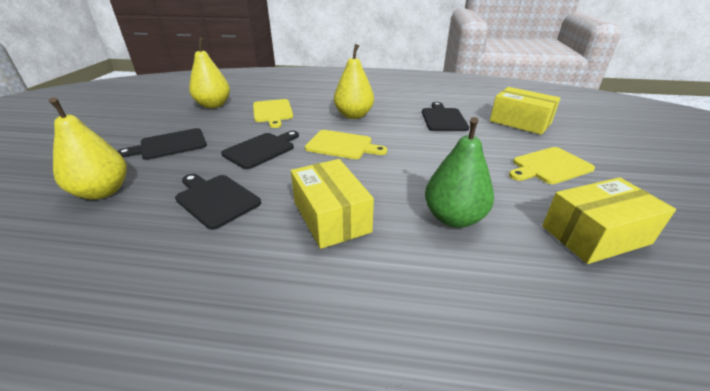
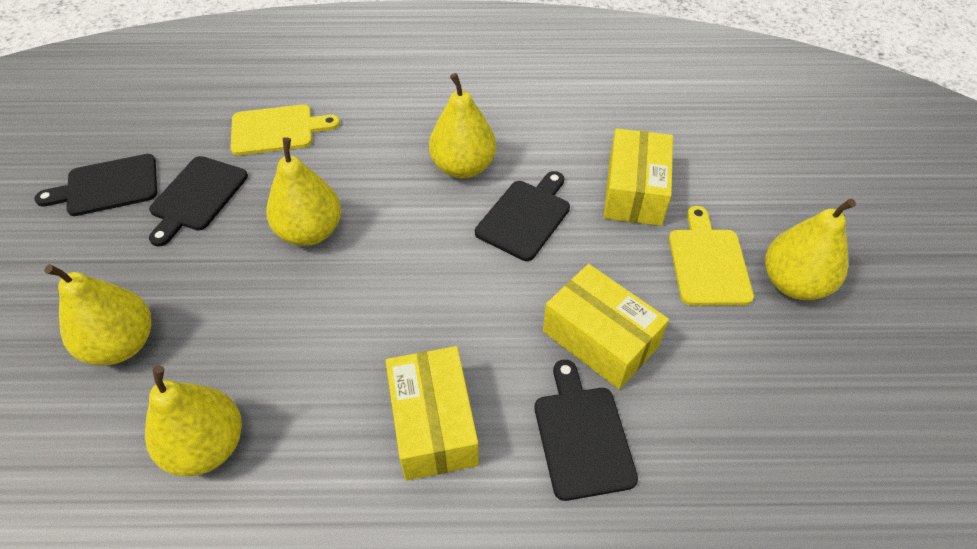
green pear: 1 -> 0
yellow cutting board: 3 -> 2
yellow pear: 3 -> 5

